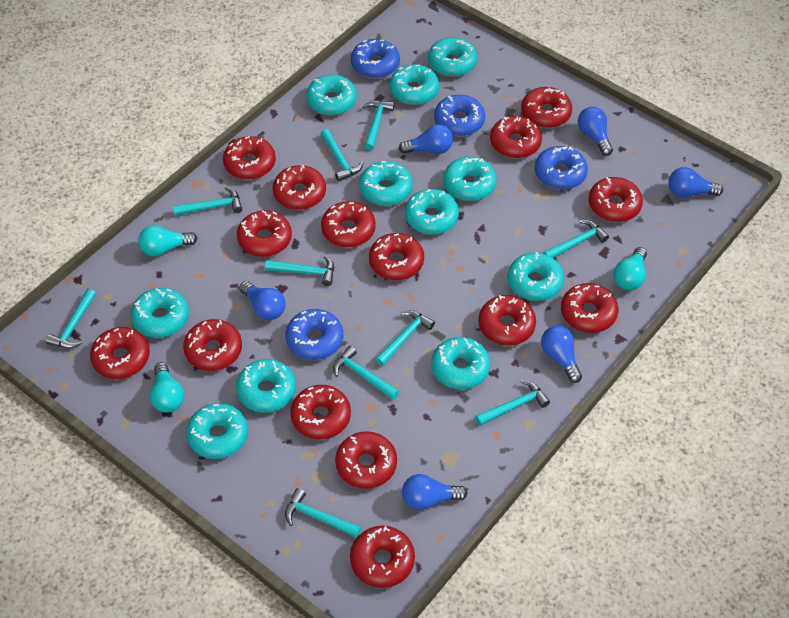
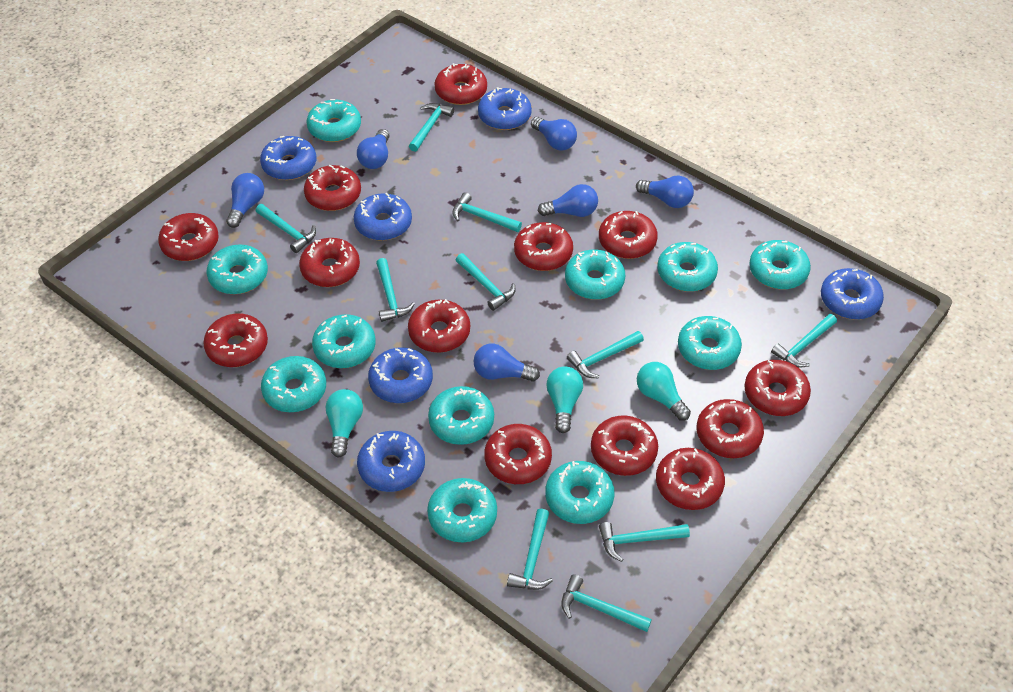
blue donut: 4 -> 6
red donut: 15 -> 13

